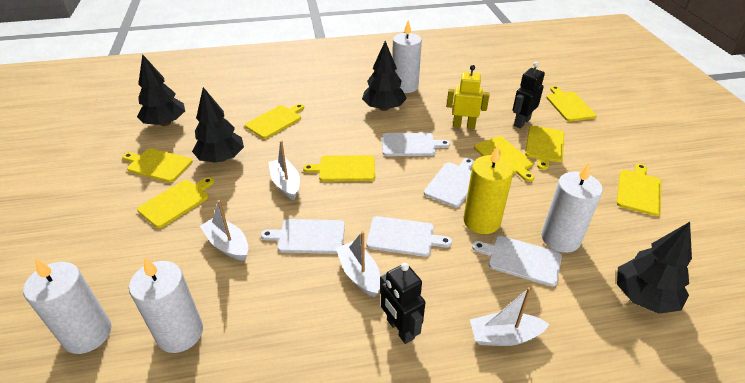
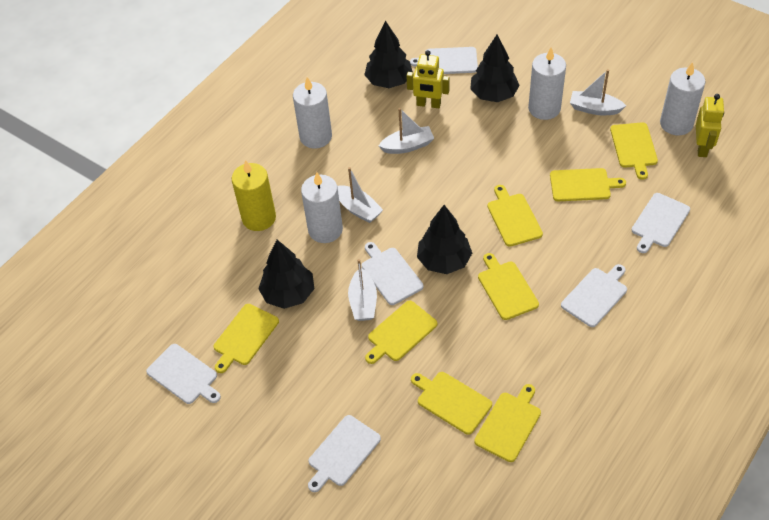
black robot: 2 -> 0
white cutting board: 5 -> 6
yellow robot: 1 -> 2

